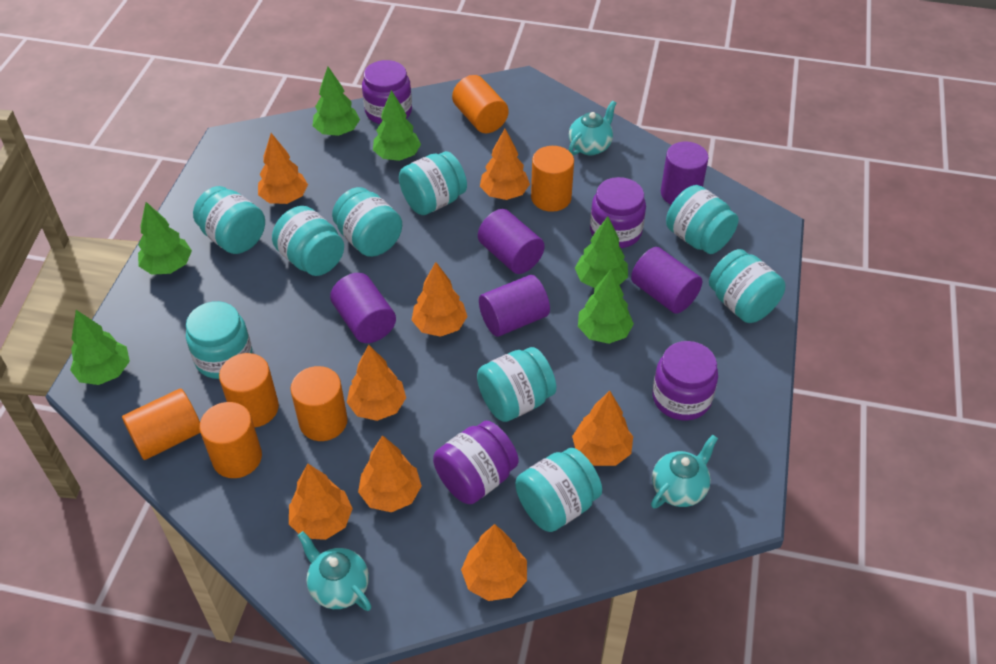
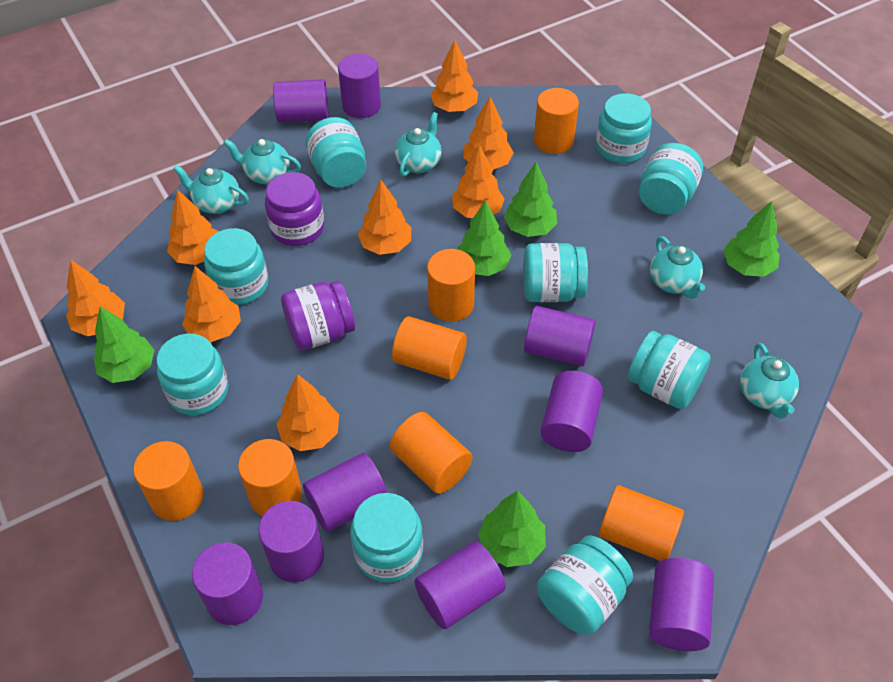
green tree: 6 -> 5
orange cylinder: 6 -> 7
purple cylinder: 5 -> 9
purple jar: 4 -> 2
turquoise teapot: 3 -> 5

